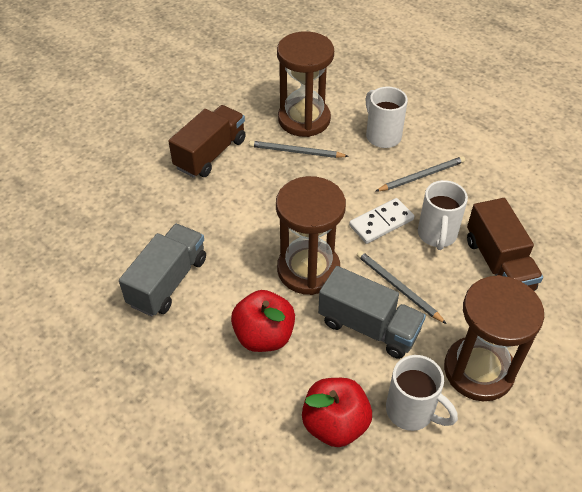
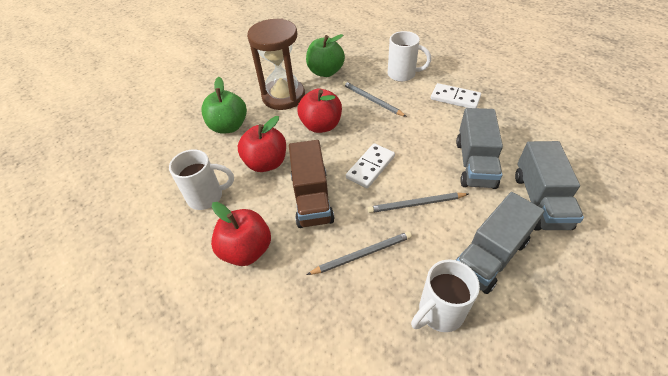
brown hourglass: 3 -> 1
brown truck: 2 -> 1
green apple: 0 -> 2
grey truck: 2 -> 3
red apple: 2 -> 3
white domino: 1 -> 2

